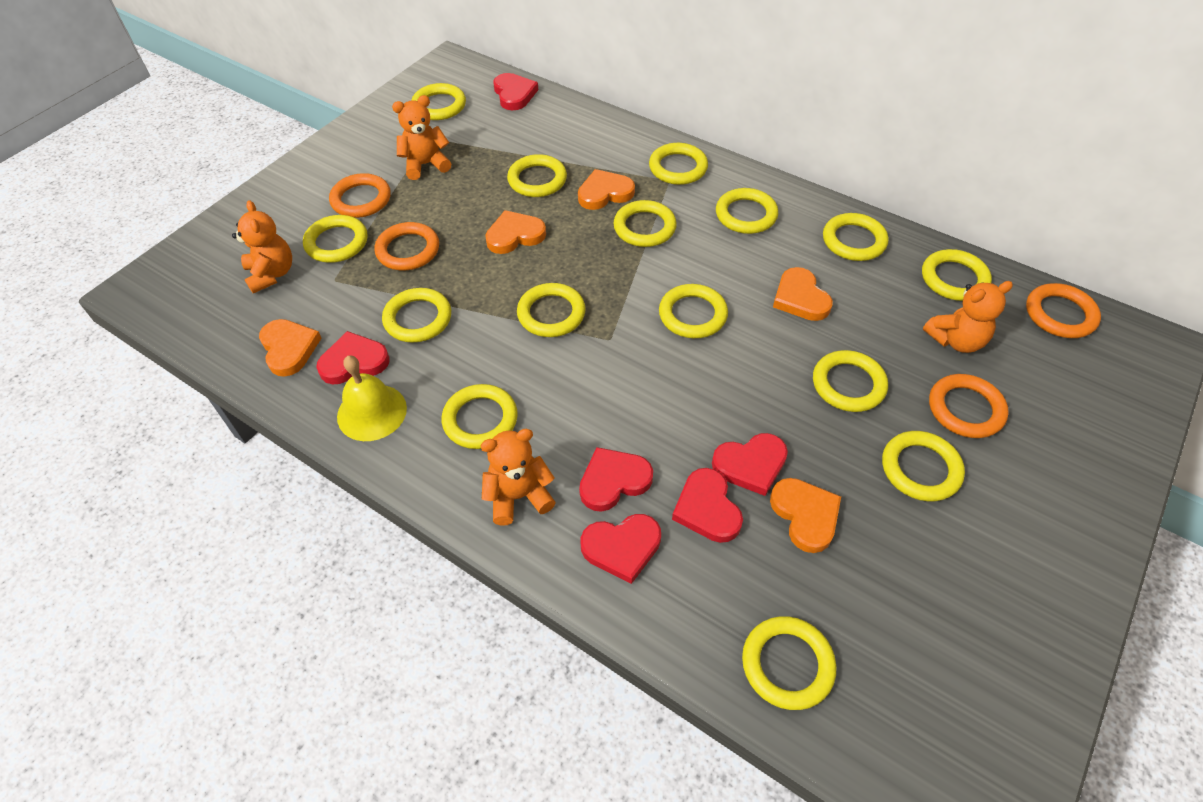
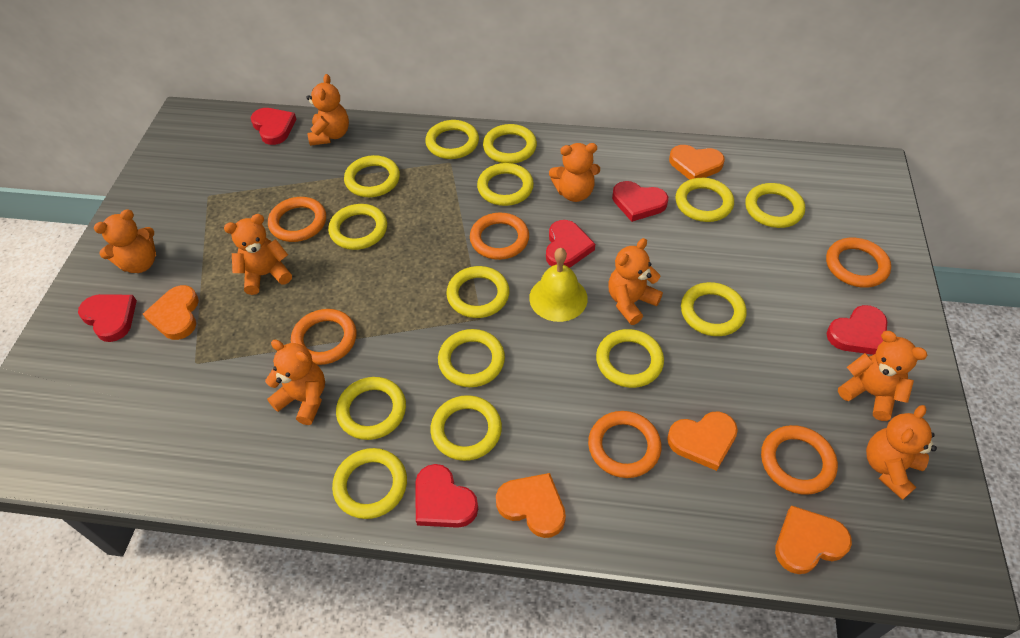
orange ring: 4 -> 6
orange teddy bear: 4 -> 8
yellow ring: 15 -> 14

